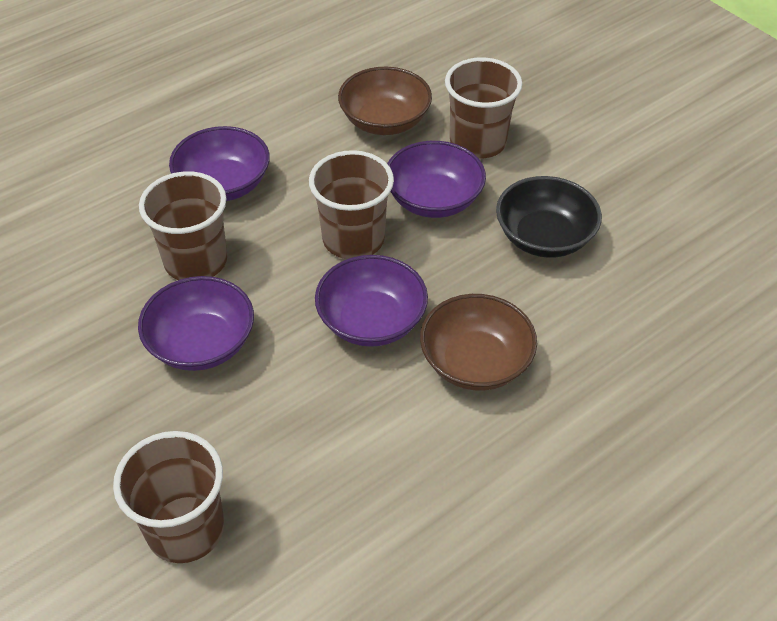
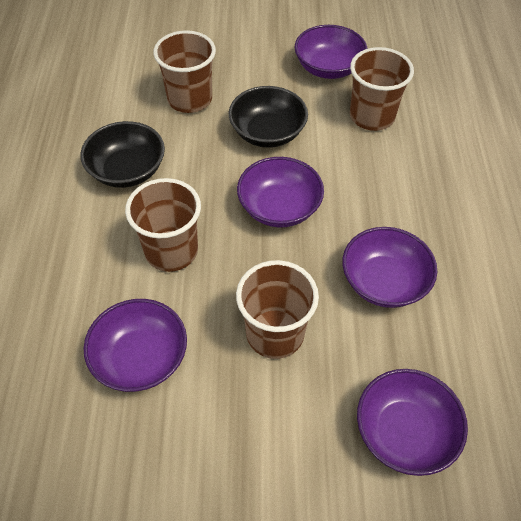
black bowl: 1 -> 2
brown bowl: 2 -> 0
purple bowl: 4 -> 5

